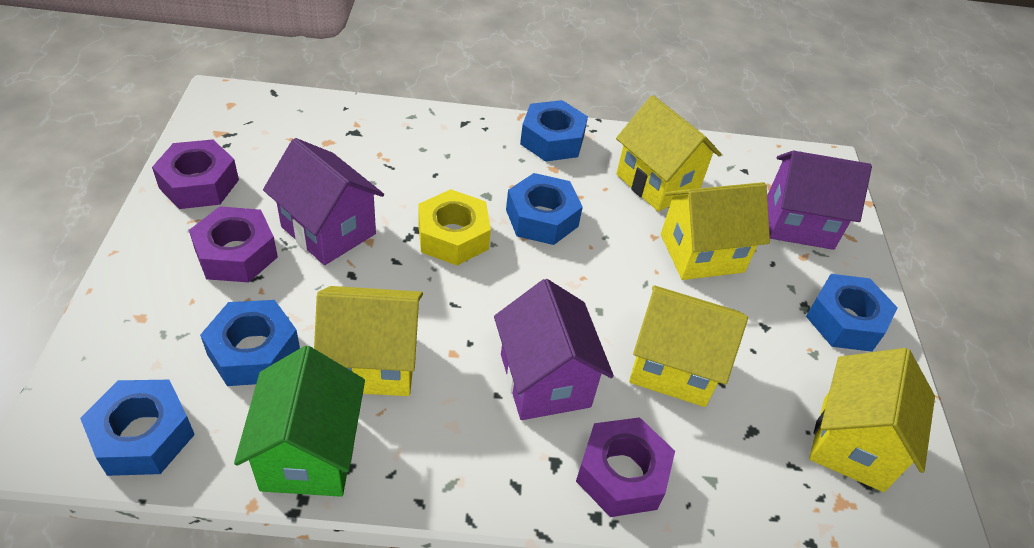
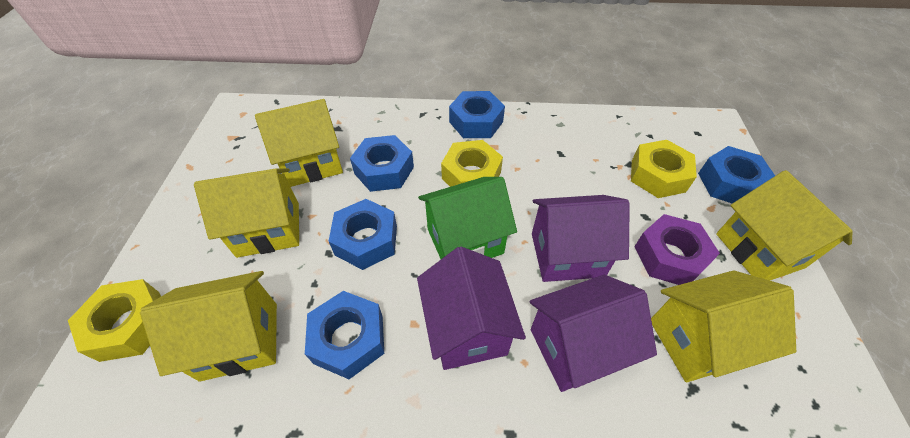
purple nut: 3 -> 1
yellow nut: 1 -> 3

